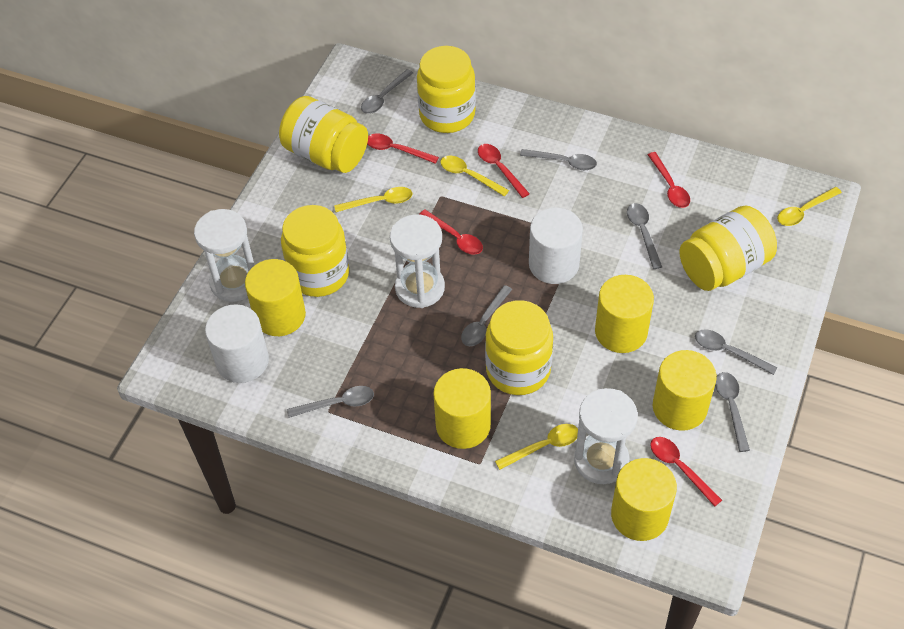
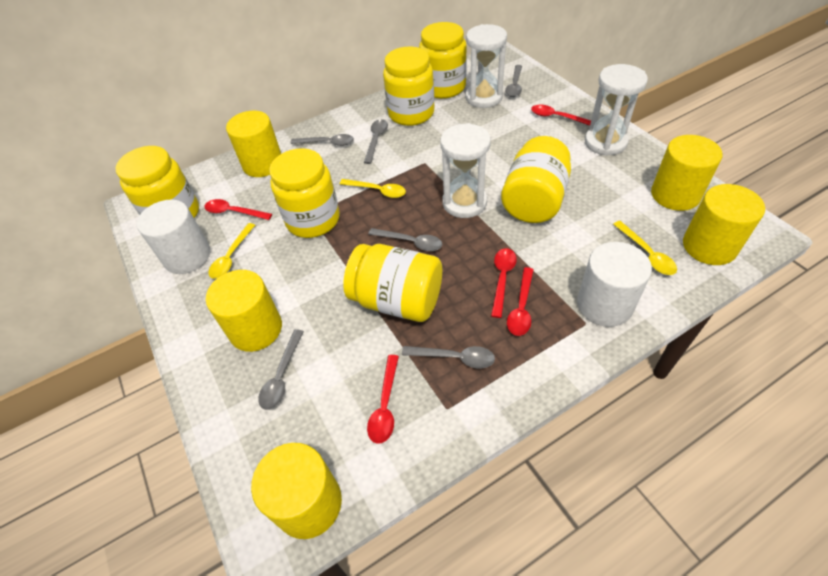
grey spoon: 7 -> 6
yellow jar: 5 -> 6
yellow spoon: 4 -> 3

